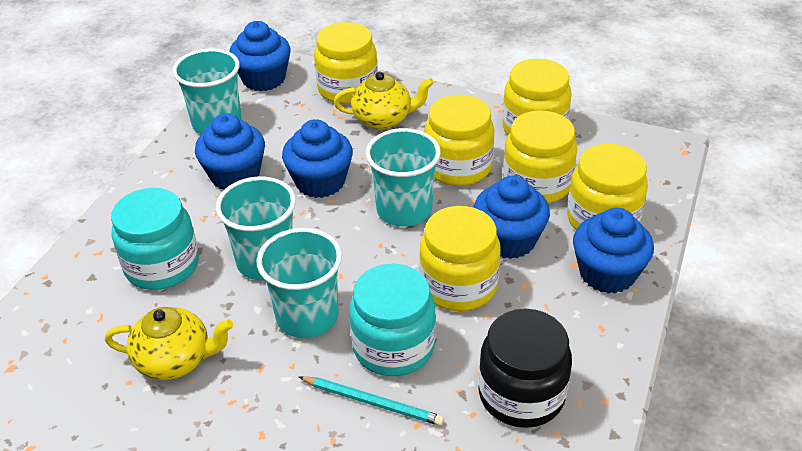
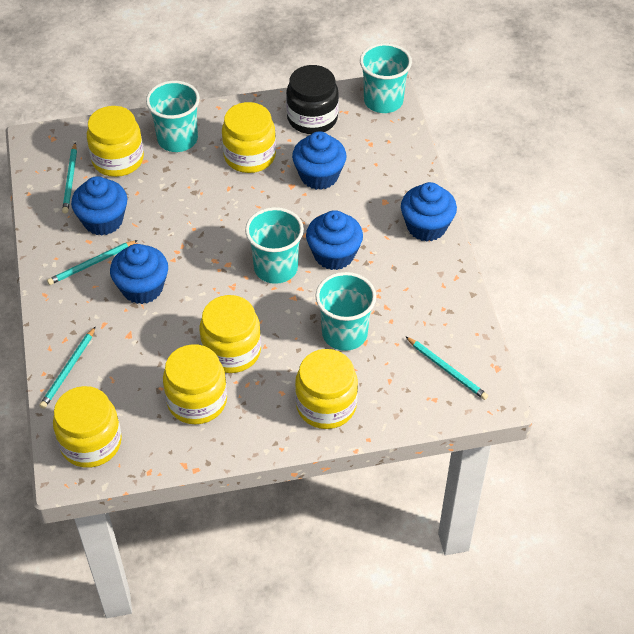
turquoise jar: 2 -> 0
turquoise pencil: 1 -> 4
yellow teapot: 2 -> 0

